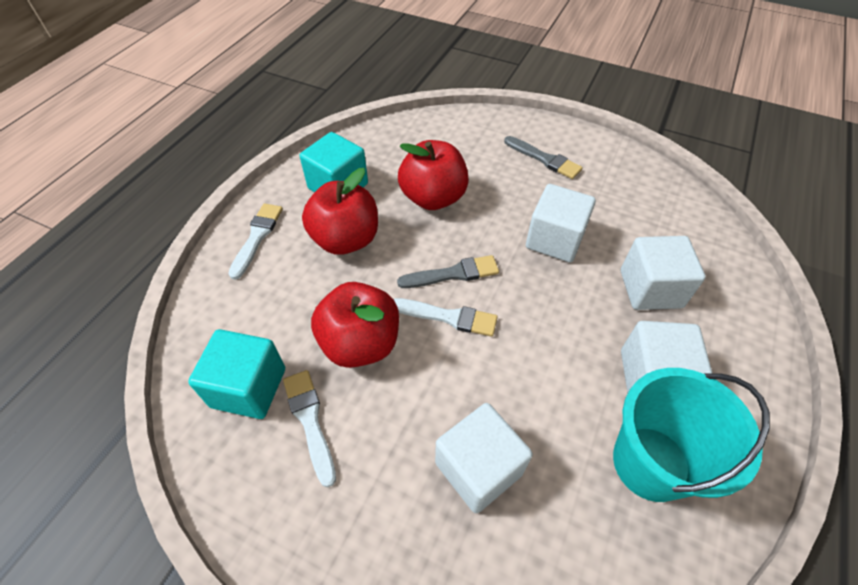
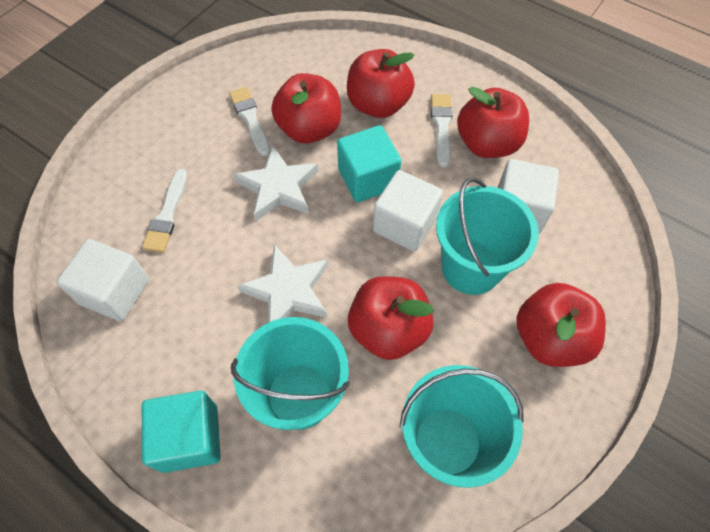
grey brush: 2 -> 0
red apple: 3 -> 5
turquoise bucket: 1 -> 3
white cube: 4 -> 3
white star: 0 -> 2

